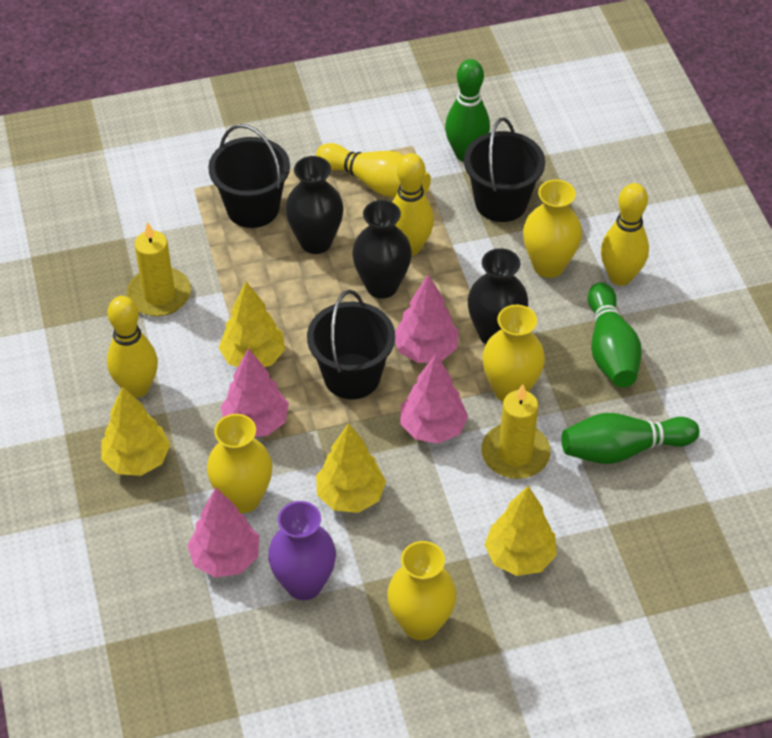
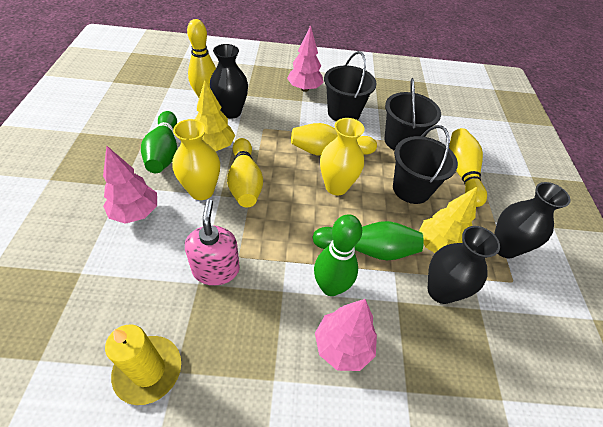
pink soap dispenser: 0 -> 1
pink tree: 4 -> 3
purple vase: 1 -> 0
yellow candle: 2 -> 1
yellow tree: 4 -> 2
yellow vase: 4 -> 2

